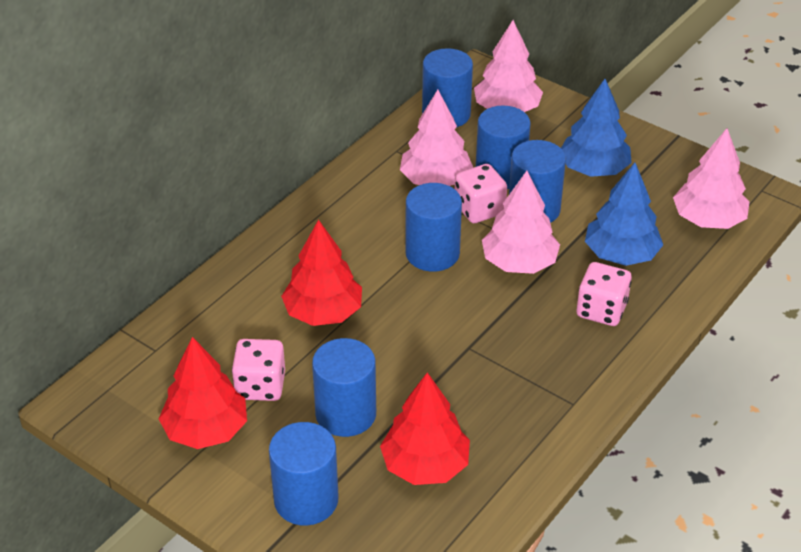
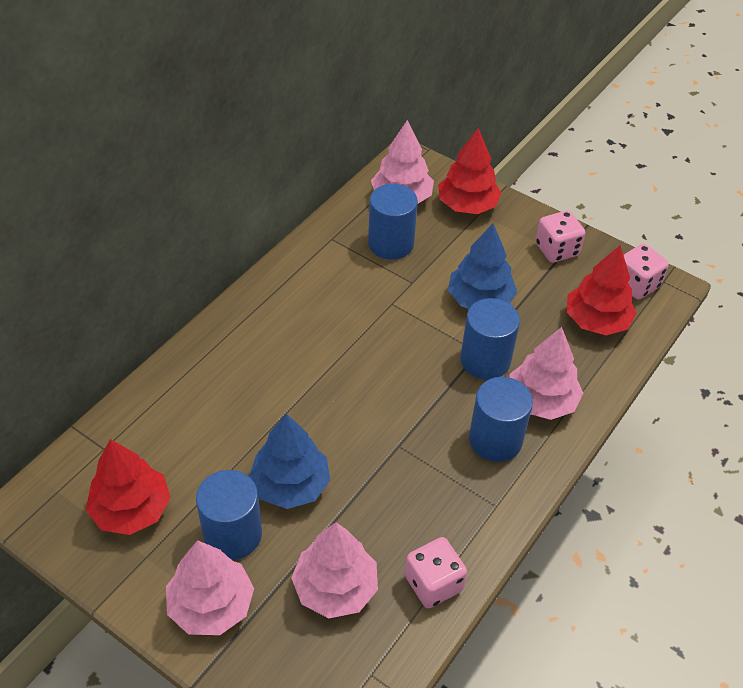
blue cylinder: 6 -> 4

